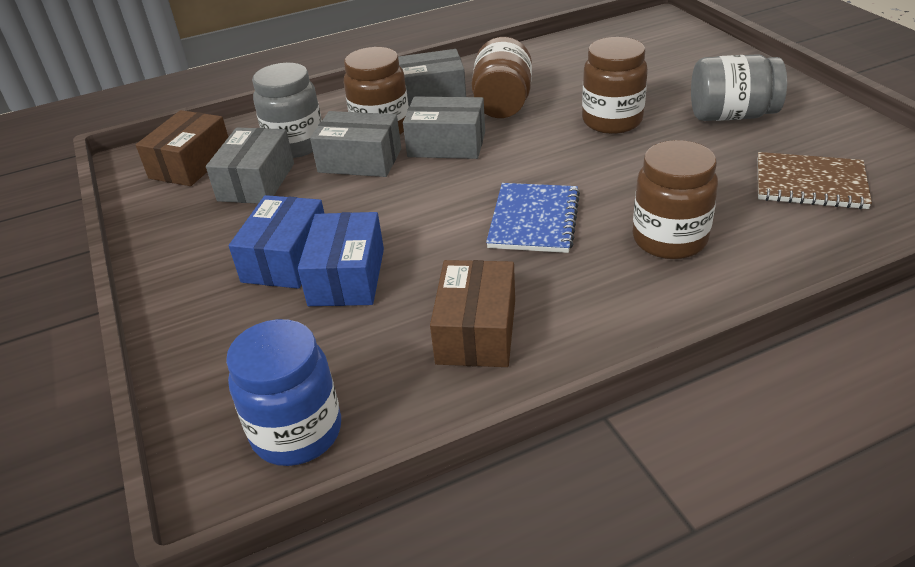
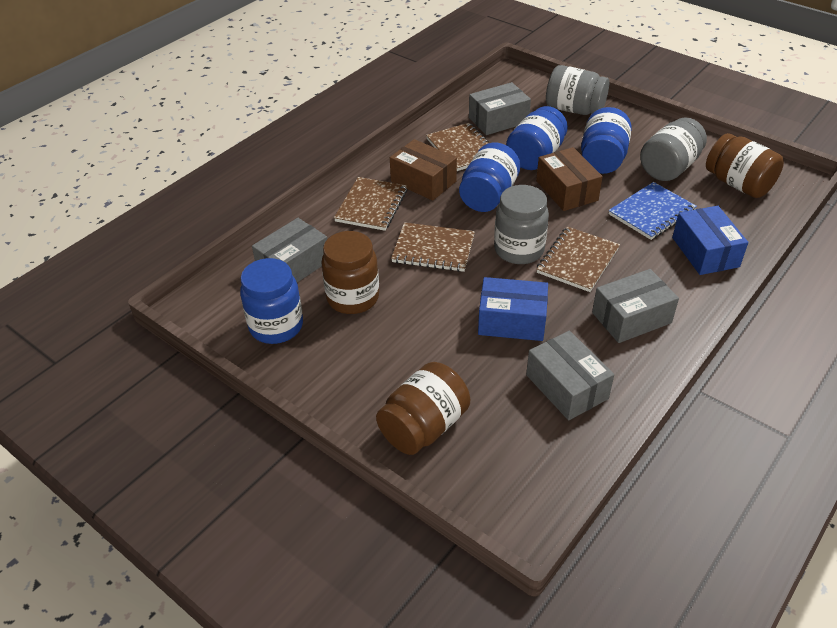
blue jar: 1 -> 4
brown jar: 4 -> 3
brown notebook: 1 -> 4
grey jar: 2 -> 3

